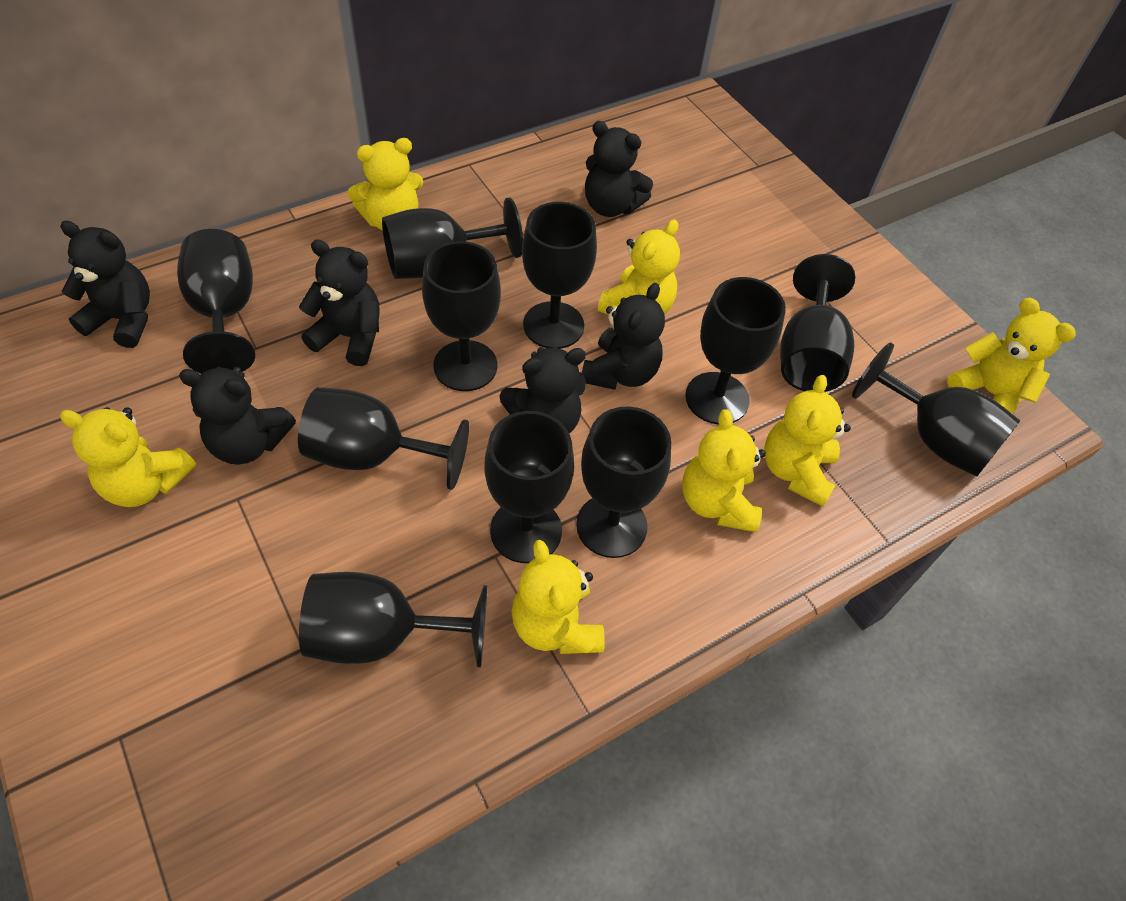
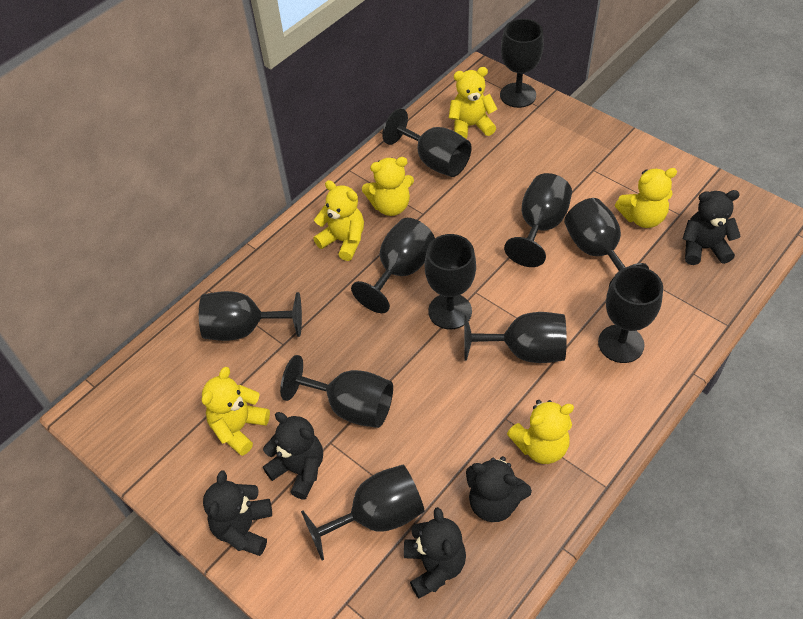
black teddy bear: 6 -> 5
yellow teddy bear: 7 -> 6

